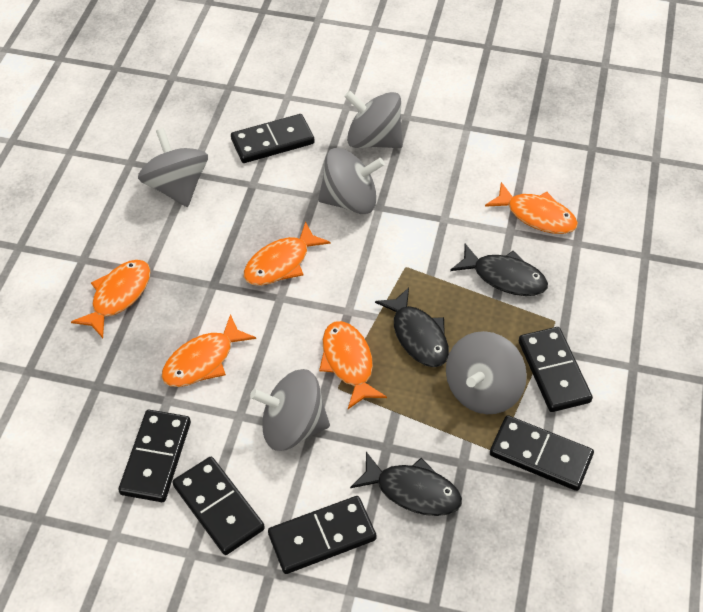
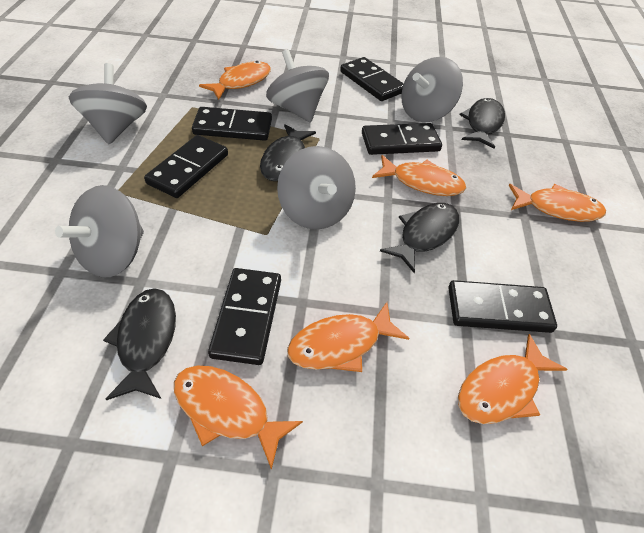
black fish: 3 -> 4
orange fish: 5 -> 6

